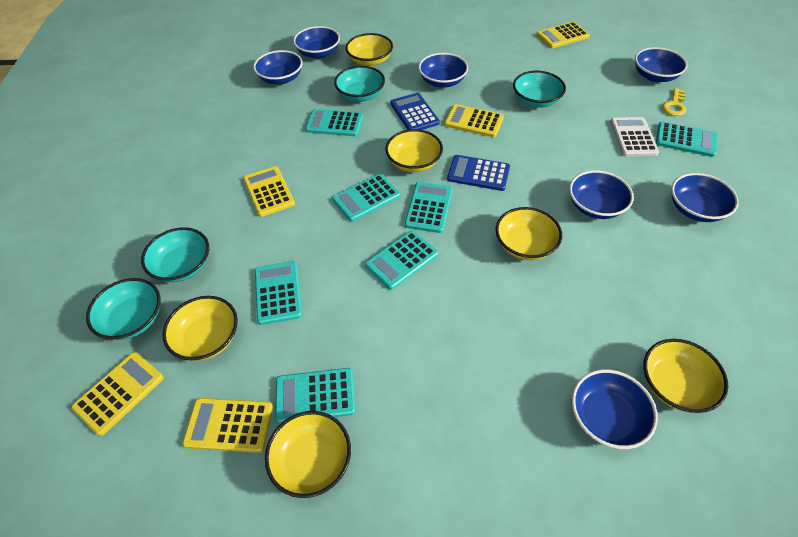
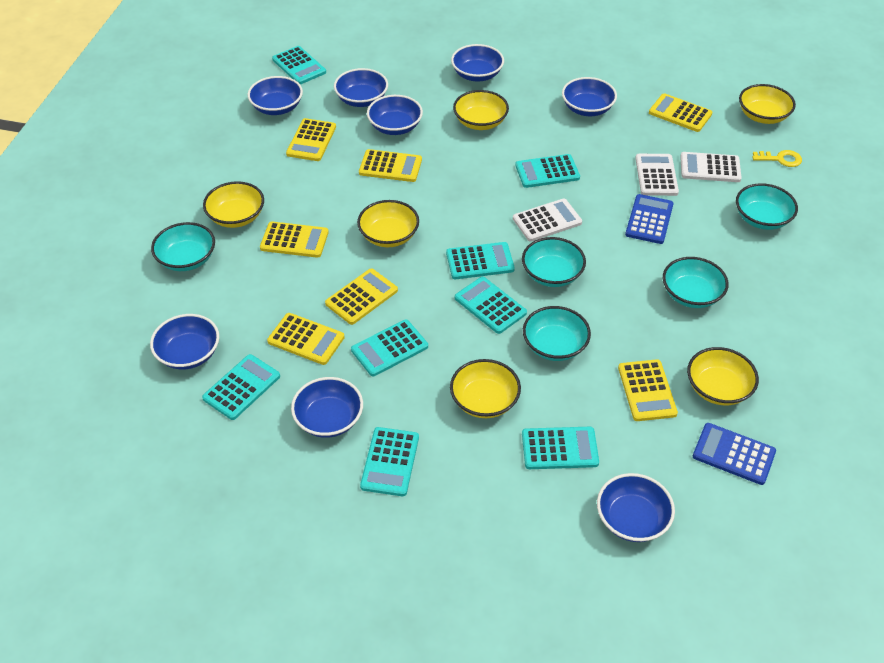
blue bowl: 7 -> 8
turquoise bowl: 4 -> 5
turquoise calculator: 7 -> 8
white calculator: 1 -> 3
yellow calculator: 5 -> 7

